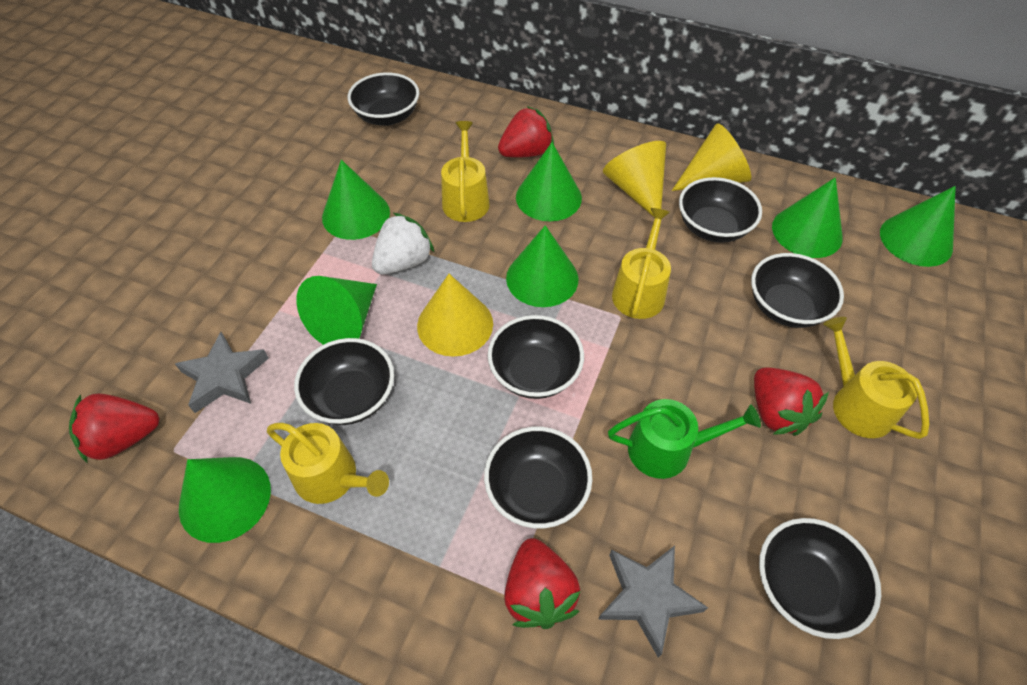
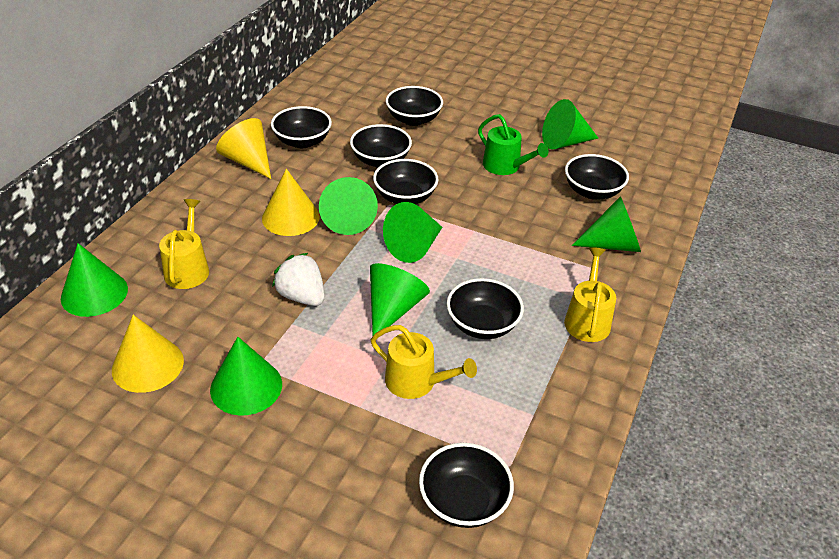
grey star: 2 -> 0
red strawberry: 4 -> 0
yellow watering can: 4 -> 3

